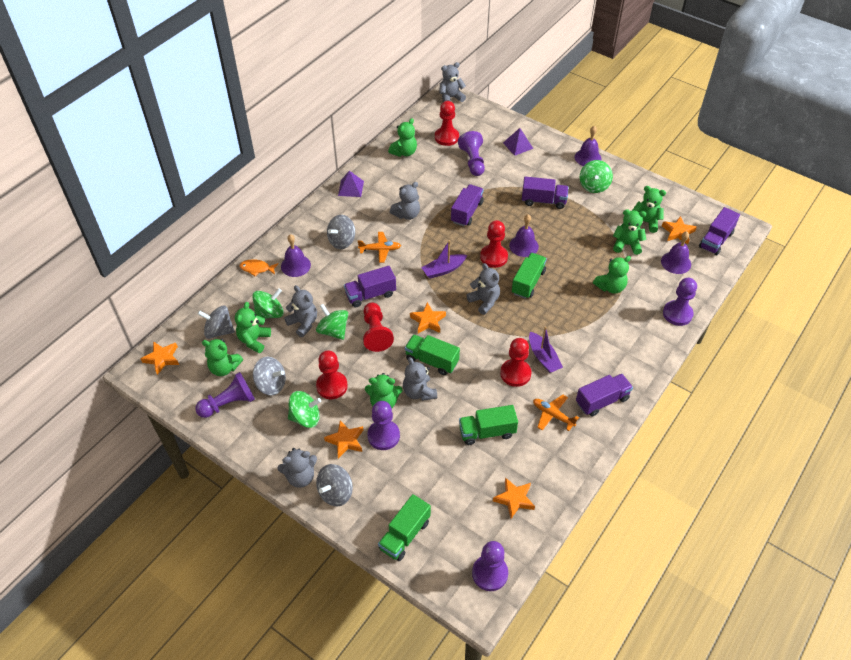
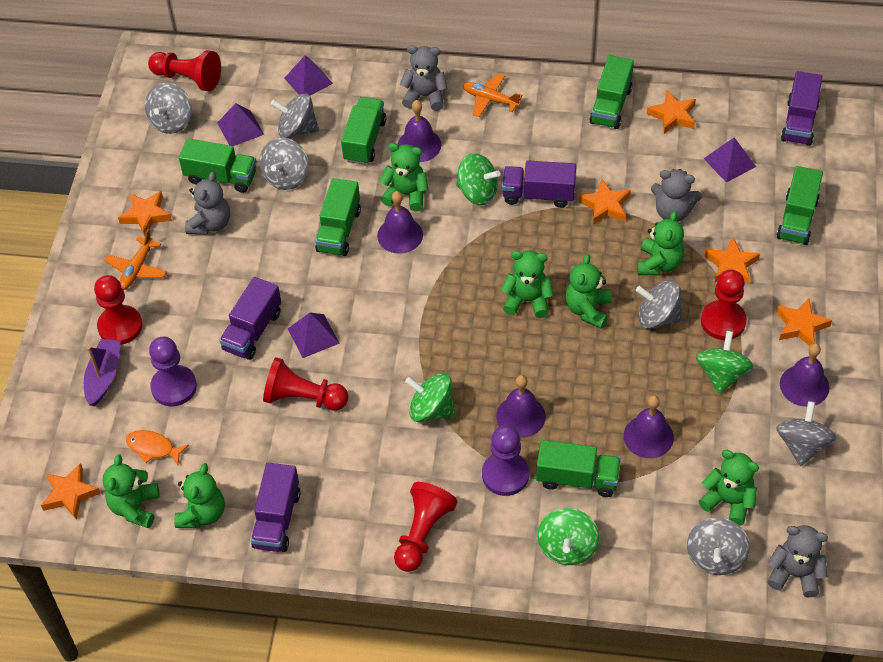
green truck: 4 -> 6
grey spinning top: 4 -> 6
grey teddy bear: 6 -> 4
orange star: 5 -> 6
purple bell: 4 -> 5
purple boat: 2 -> 1
purple pawn: 5 -> 2
purple pyramid: 2 -> 4
purple truck: 5 -> 4

